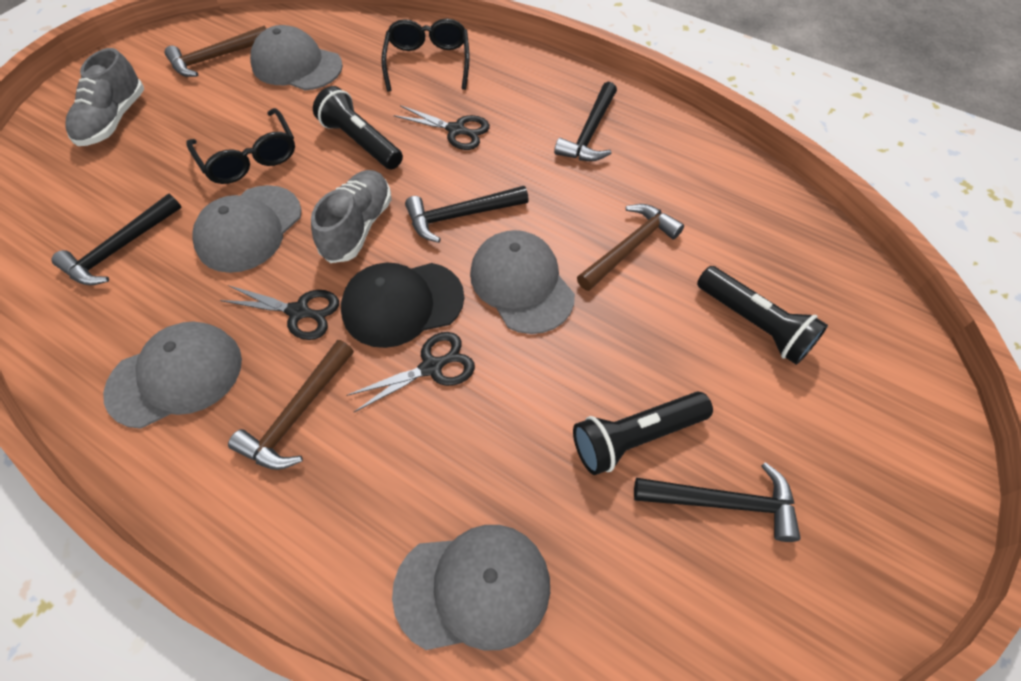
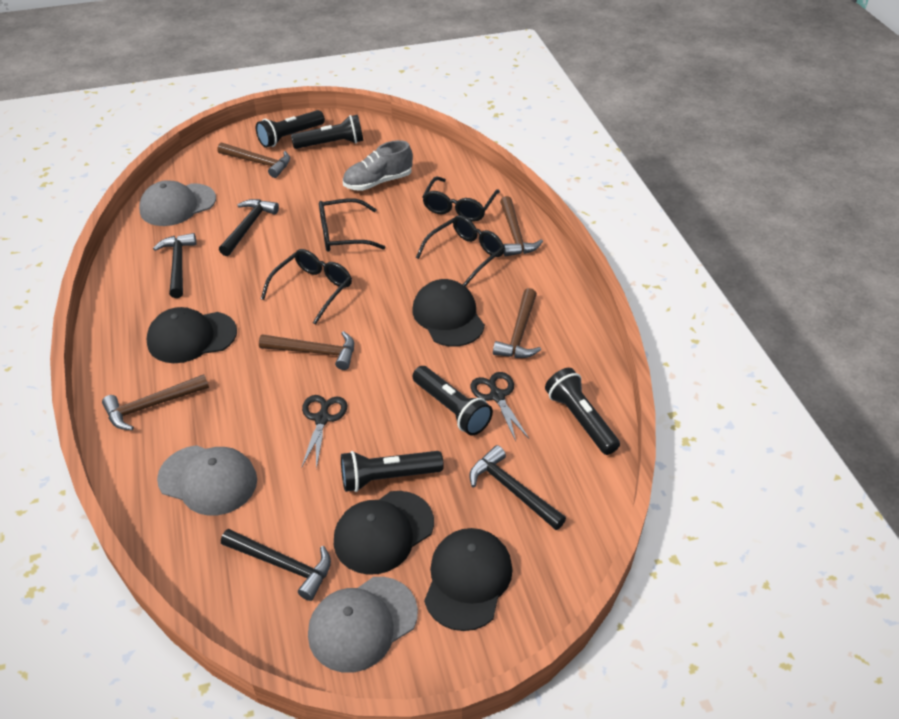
black cap: 1 -> 4
black flashlight: 3 -> 5
black glasses: 2 -> 4
black scissors: 3 -> 2
brown hammer: 3 -> 5
grey cap: 5 -> 3
grey shoe: 2 -> 1

